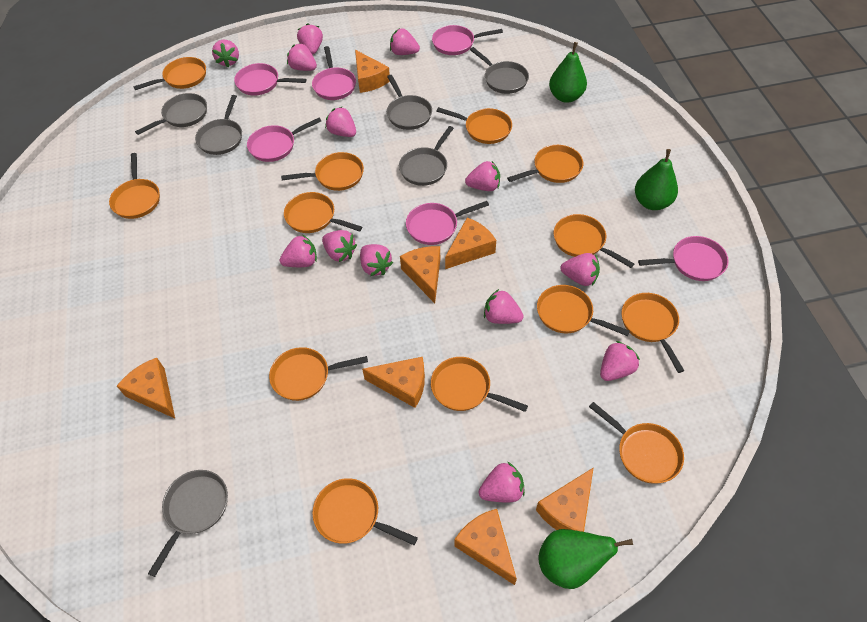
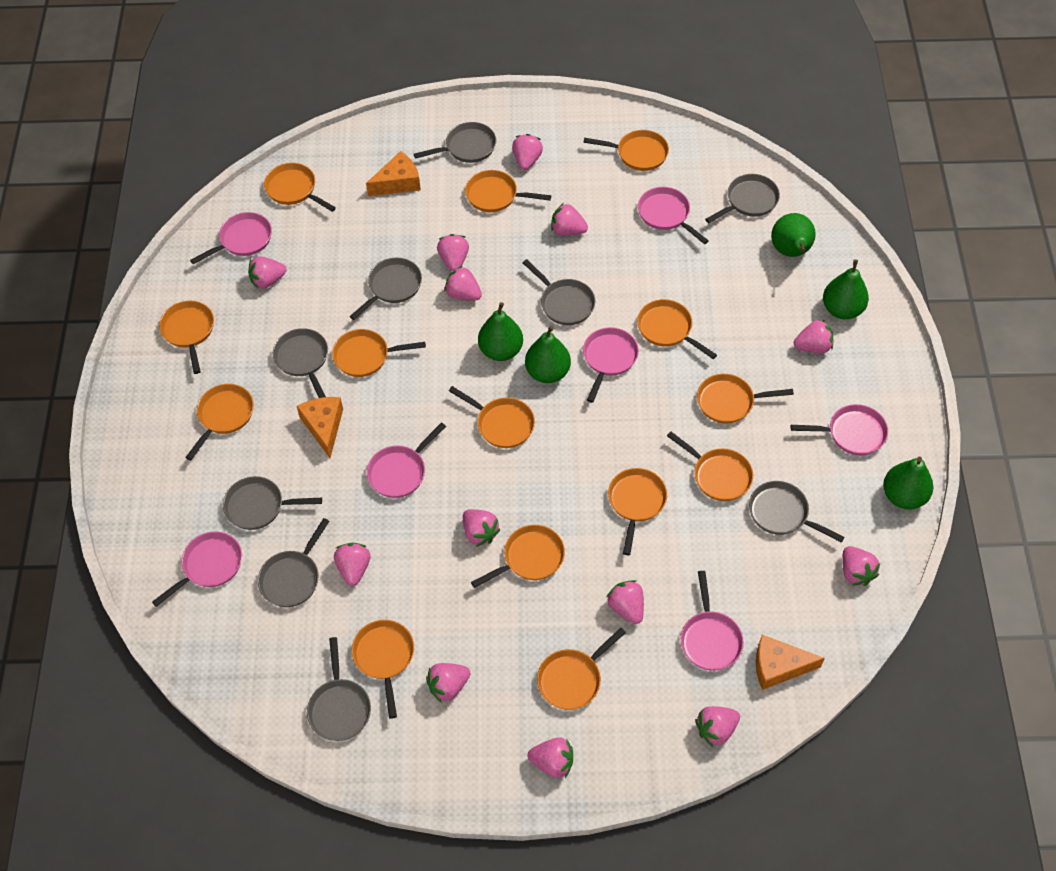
green pear: 3 -> 5
grey pan: 6 -> 9
orange cheese: 7 -> 3
orange pan: 13 -> 14
pink pan: 6 -> 7

